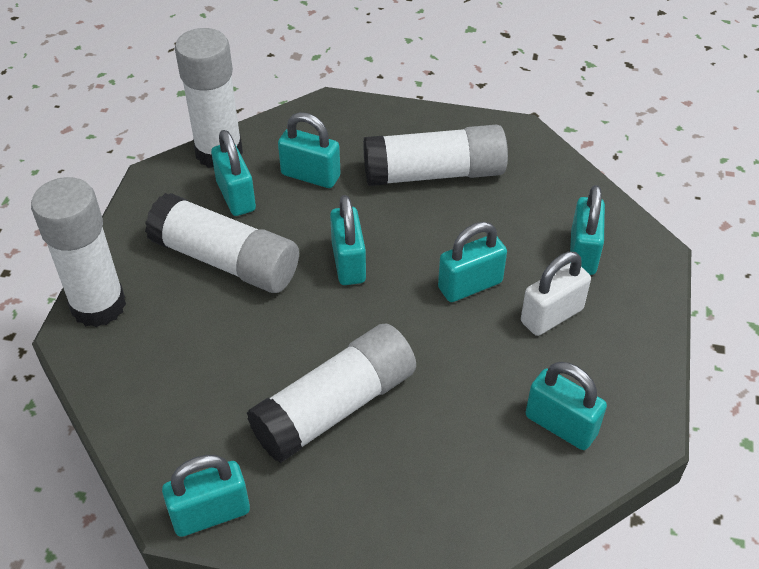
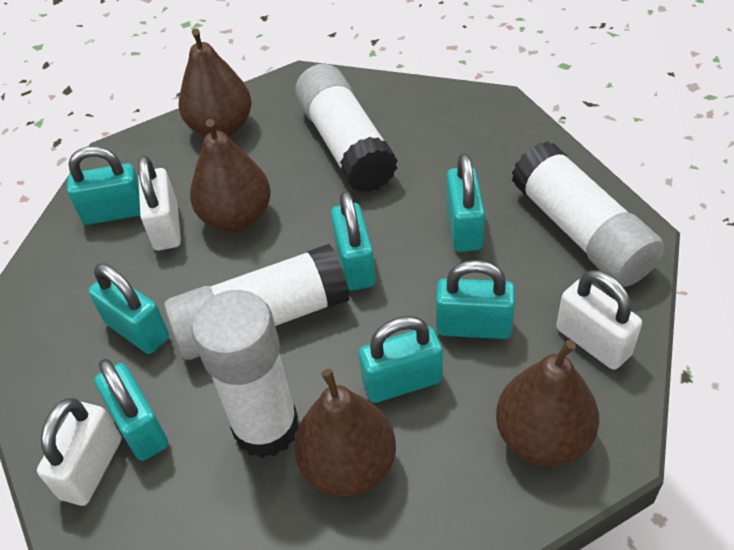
brown pear: 0 -> 4
white glue stick: 5 -> 4
white padlock: 1 -> 3

